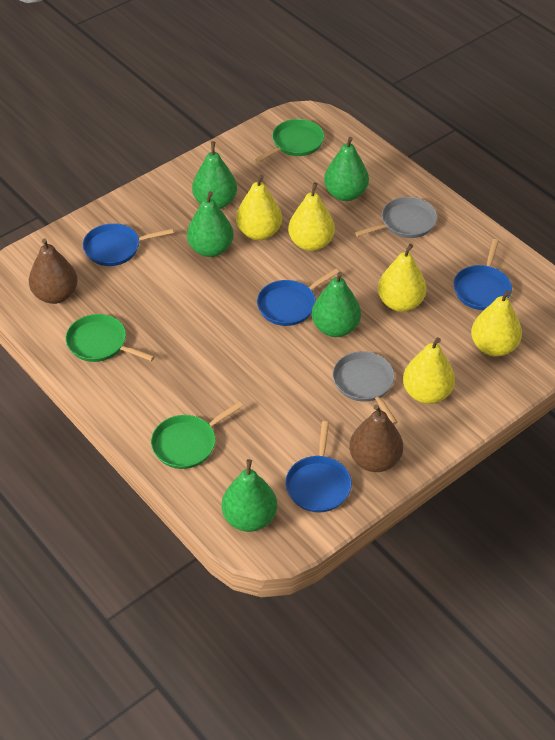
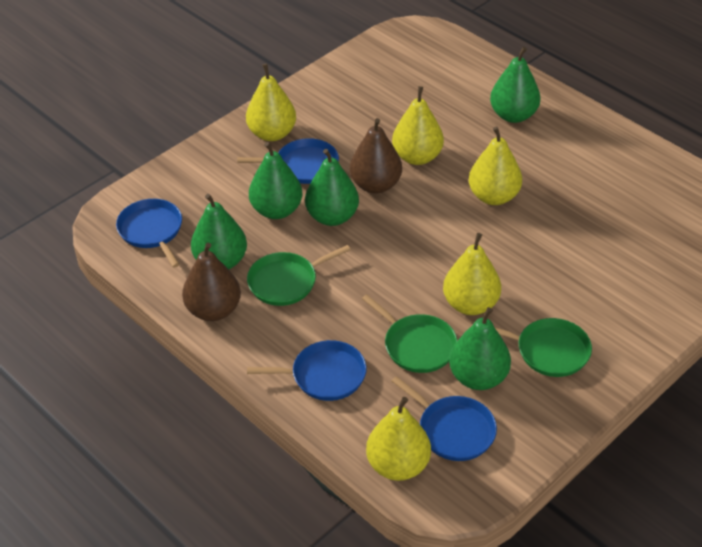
grey pan: 2 -> 0

